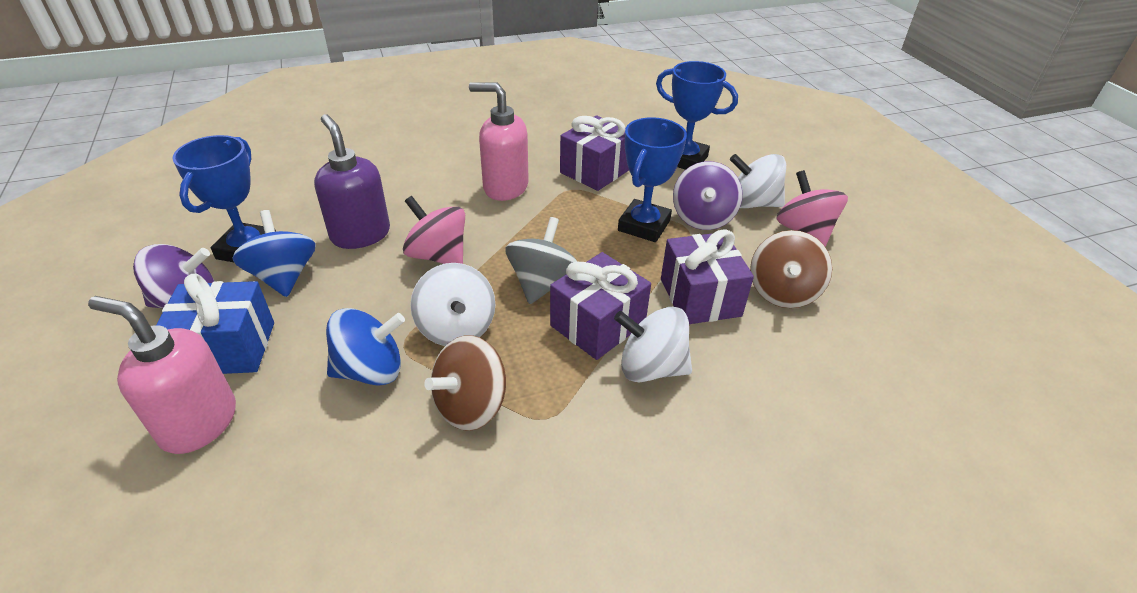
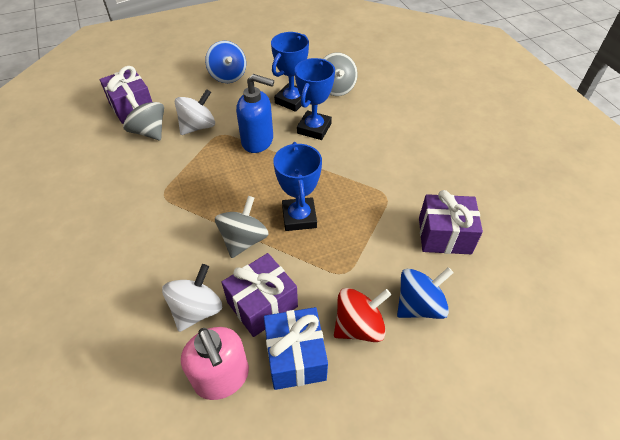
blue soap dispenser: 0 -> 1
brown spinning top: 2 -> 0
grey spinning top: 1 -> 3
pink soap dispenser: 2 -> 1
pink spinning top: 2 -> 0
purple soap dispenser: 1 -> 0
purple spinning top: 2 -> 0
red spinning top: 0 -> 1
white spinning top: 3 -> 2

